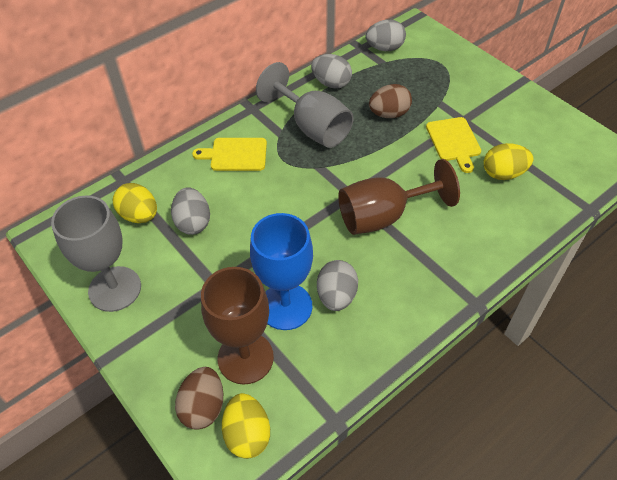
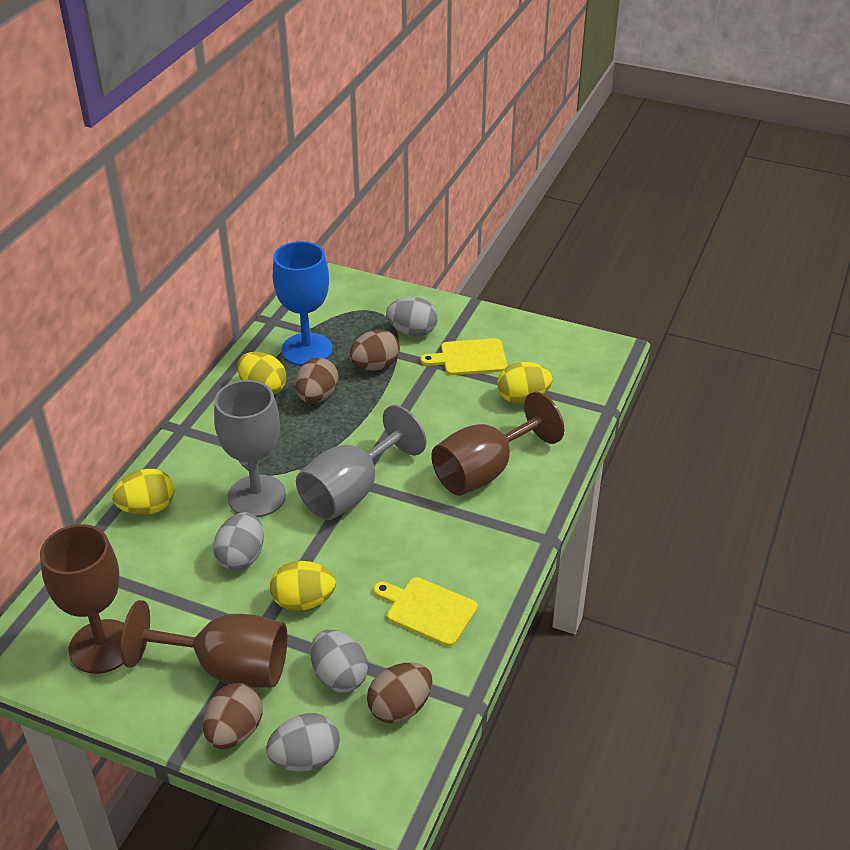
brown egg: 2 -> 4
brown goblet: 2 -> 3
yellow egg: 3 -> 4

